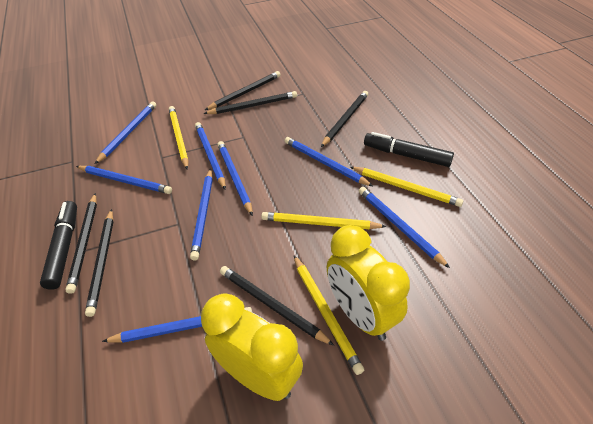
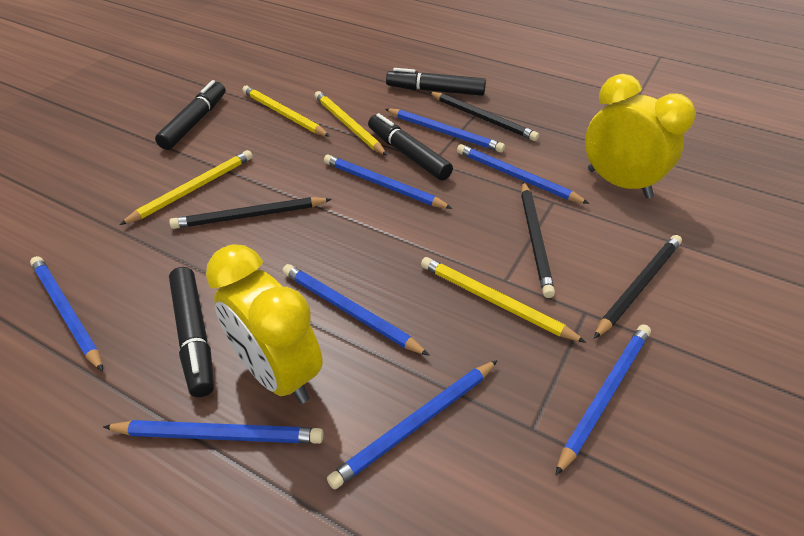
black marker: 2 -> 4
black pencil: 6 -> 4

